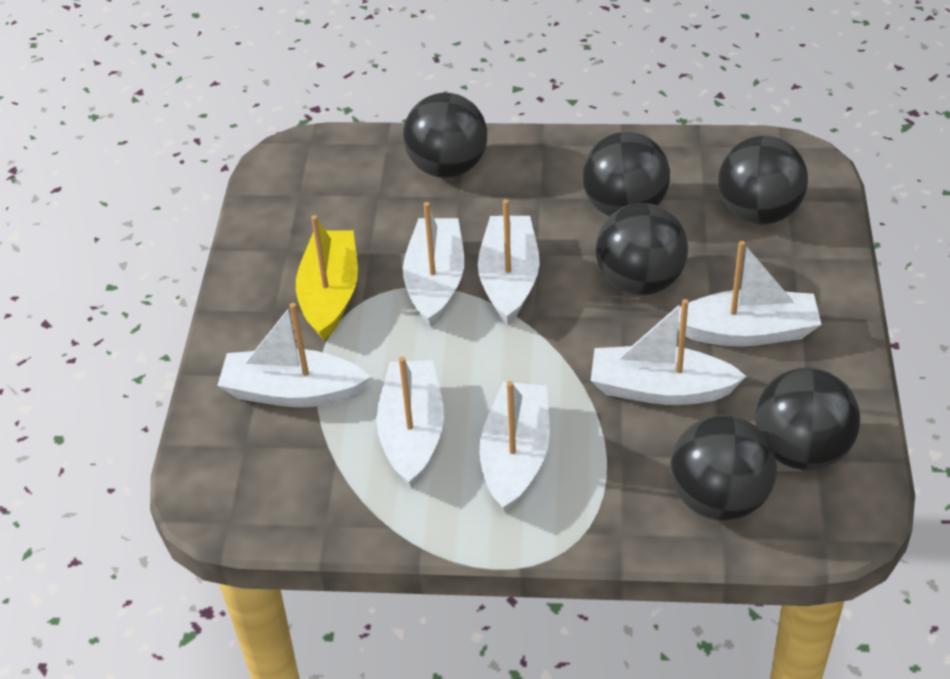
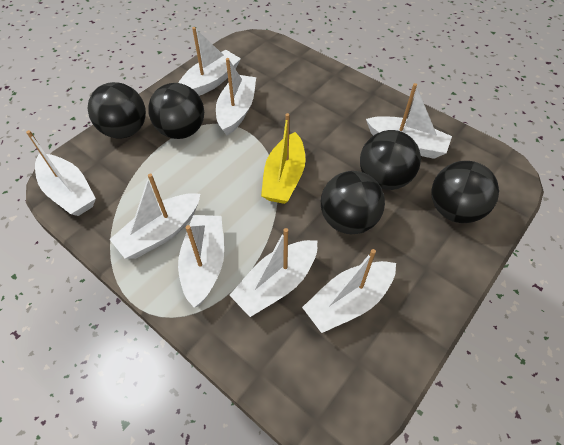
black ball: 6 -> 5
white boat: 7 -> 8

